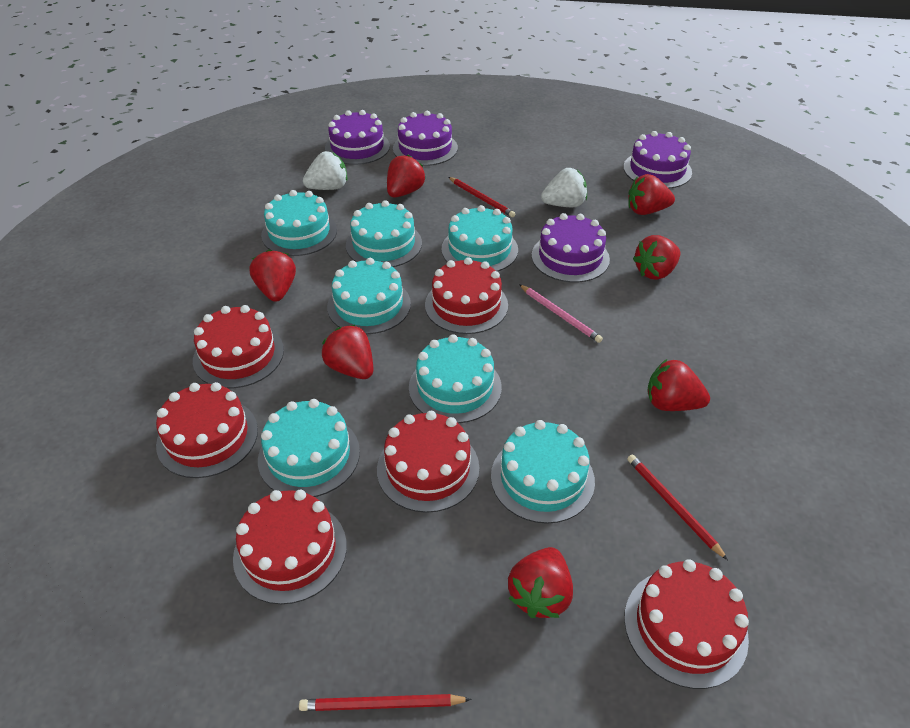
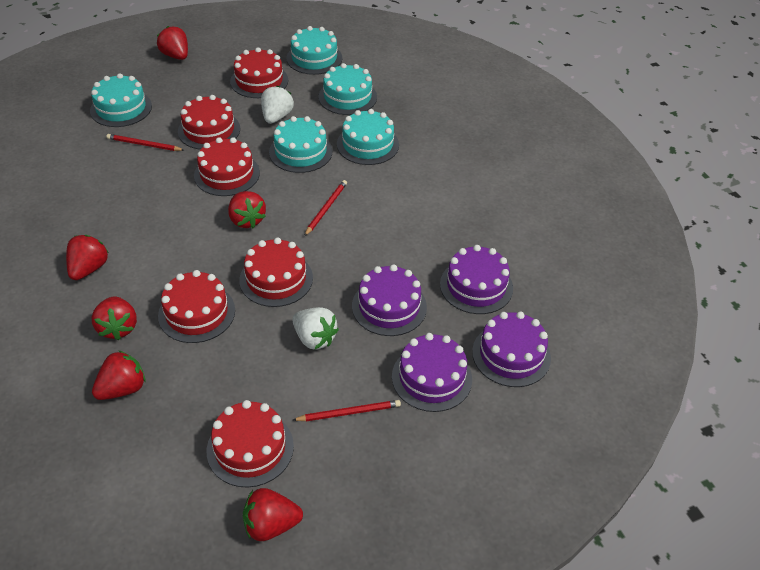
pink pencil: 1 -> 0
red strawberry: 7 -> 6
turquoise cake: 7 -> 5

